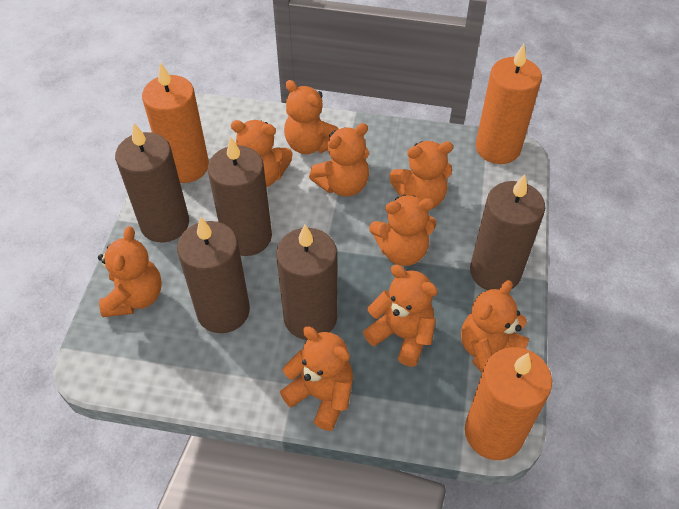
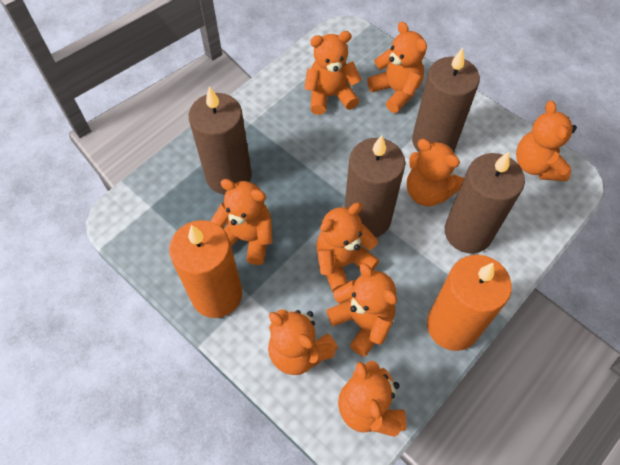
brown candle: 5 -> 4
orange candle: 3 -> 2

